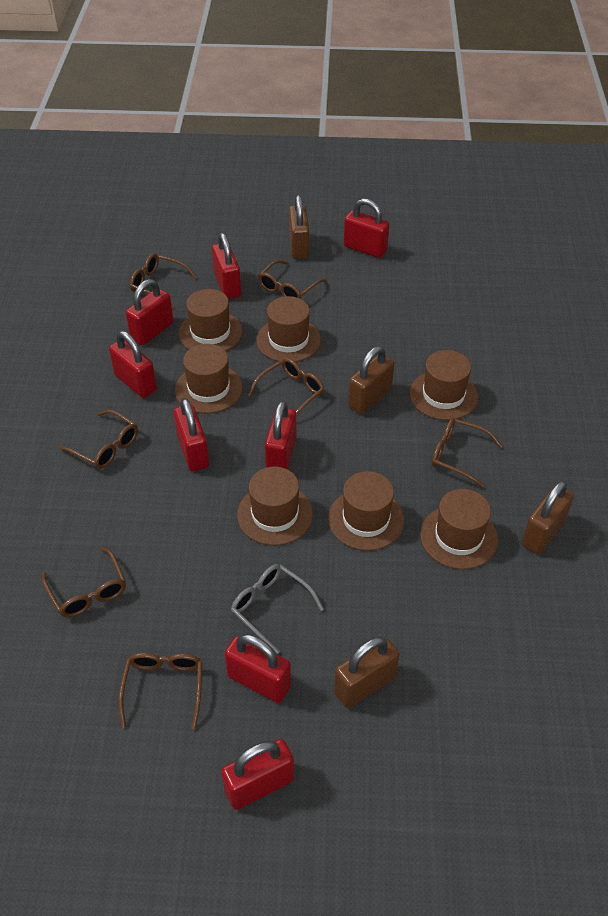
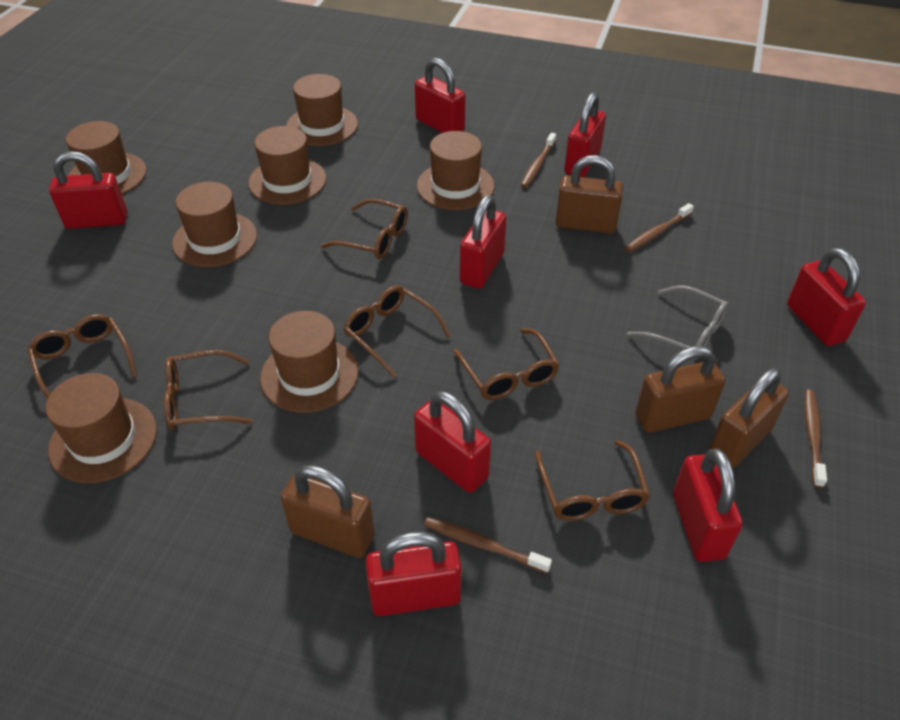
brown glasses: 7 -> 6
brown toothbrush: 0 -> 4

